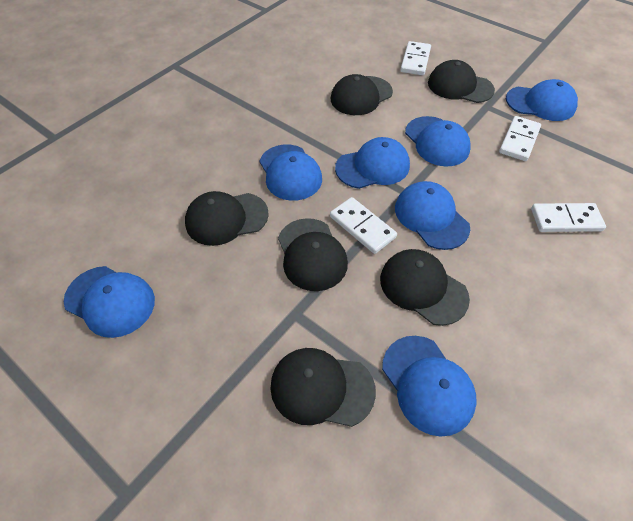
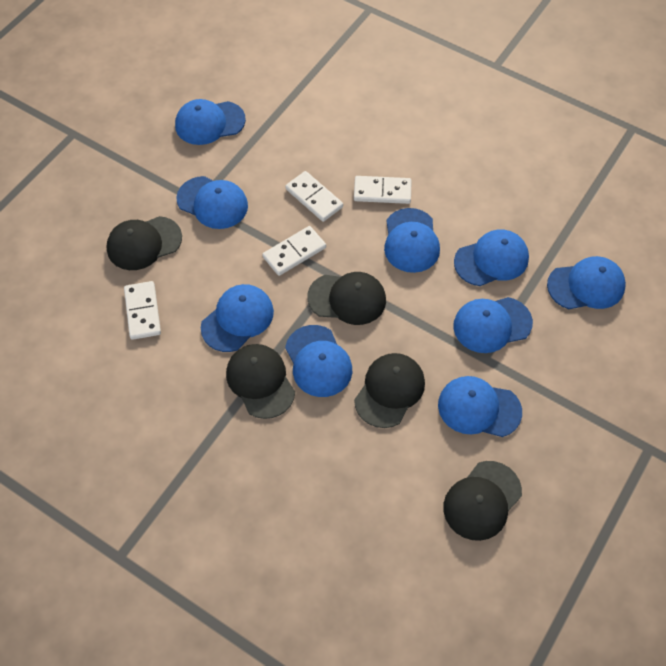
black cap: 6 -> 5
blue cap: 7 -> 9

